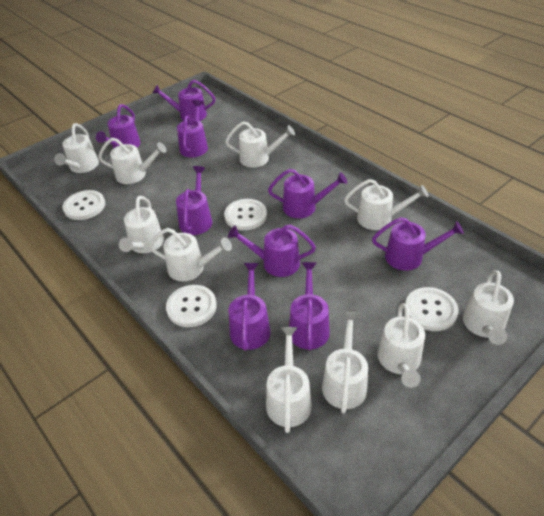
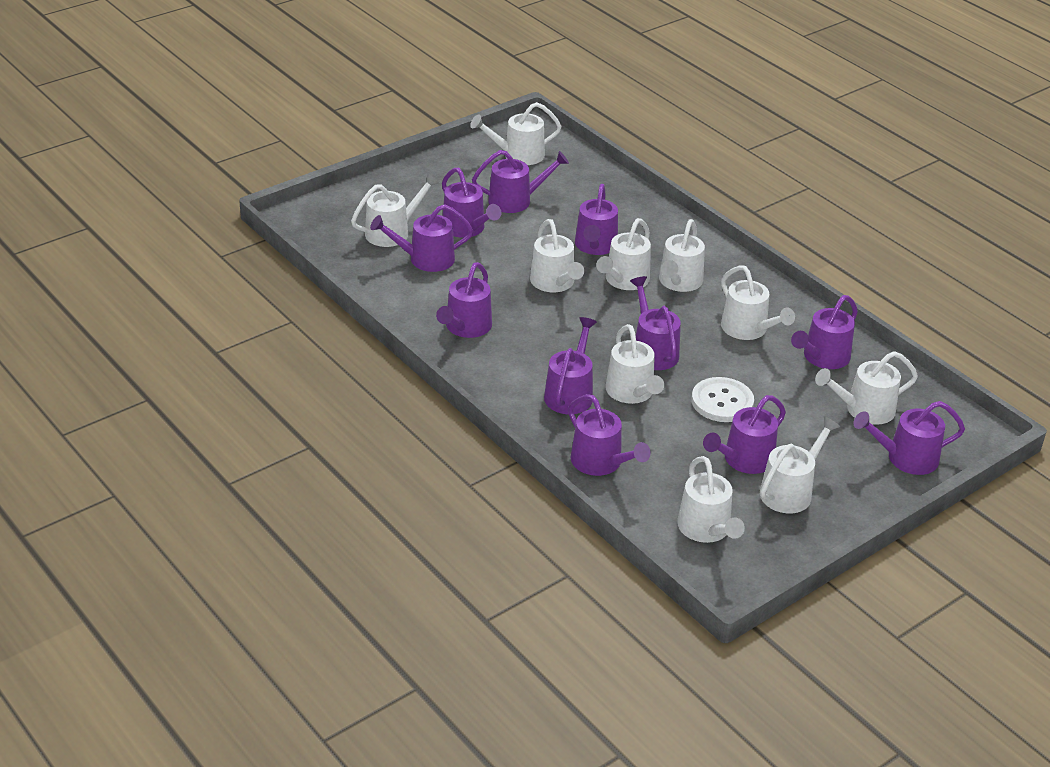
purple watering can: 9 -> 11
white button: 4 -> 1

